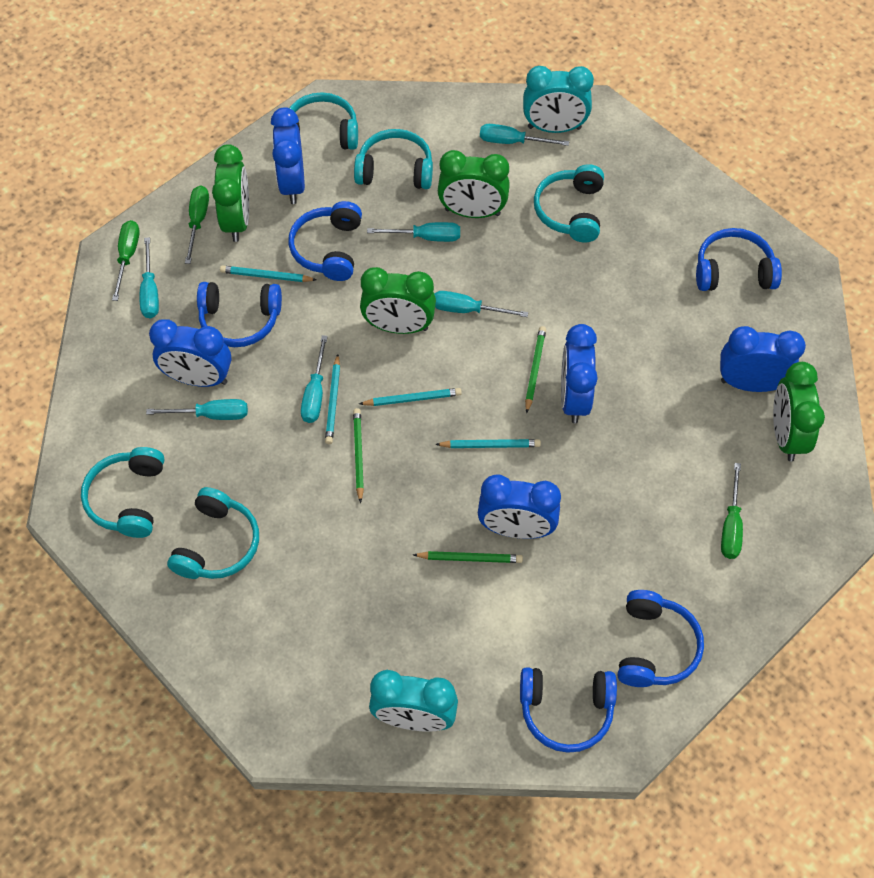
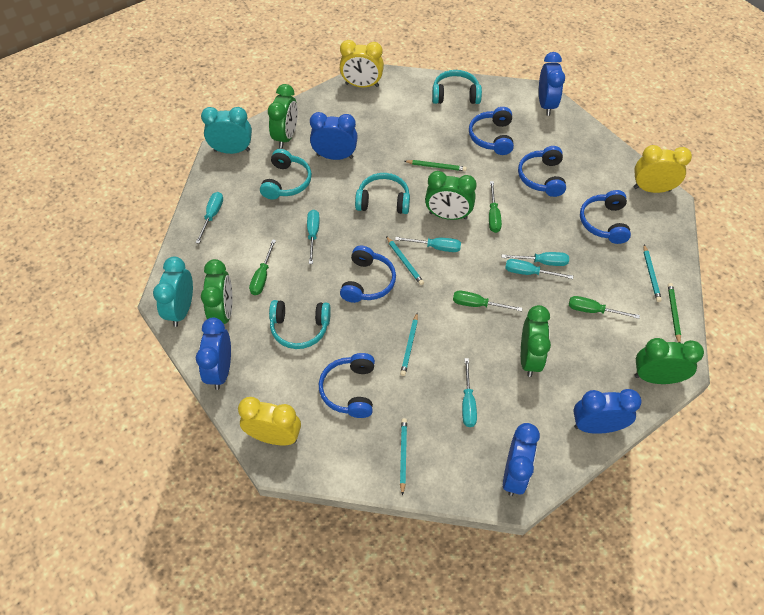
green clock: 4 -> 5
green pencil: 3 -> 2
green screwdriver: 3 -> 4
turquoise headphones: 5 -> 4
yellow clock: 0 -> 3

